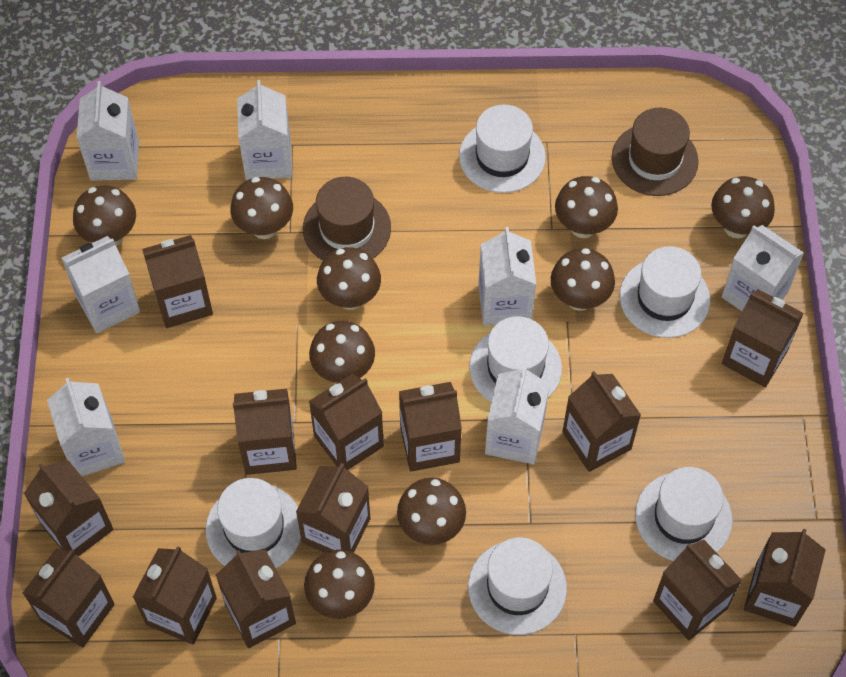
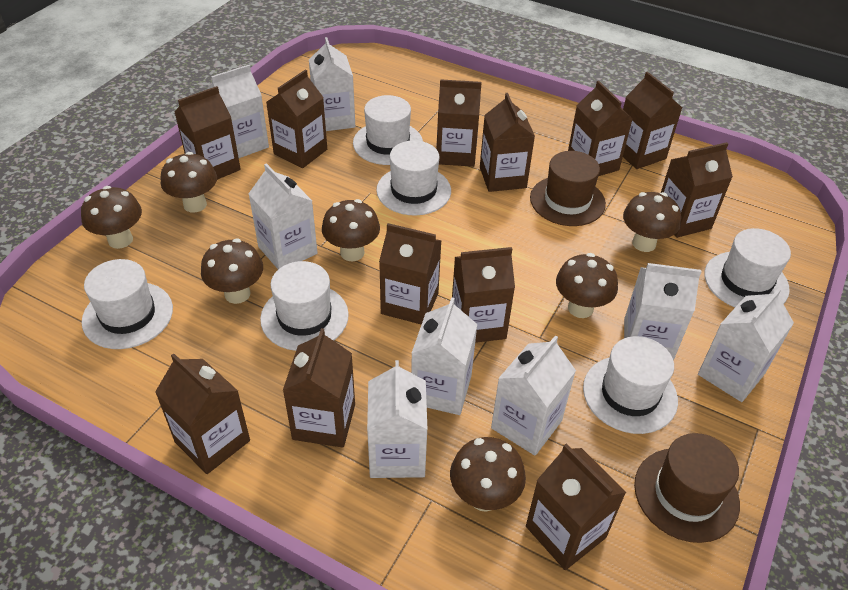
brown carton: 13 -> 12
brown mushroom: 9 -> 7
white carton: 7 -> 8

